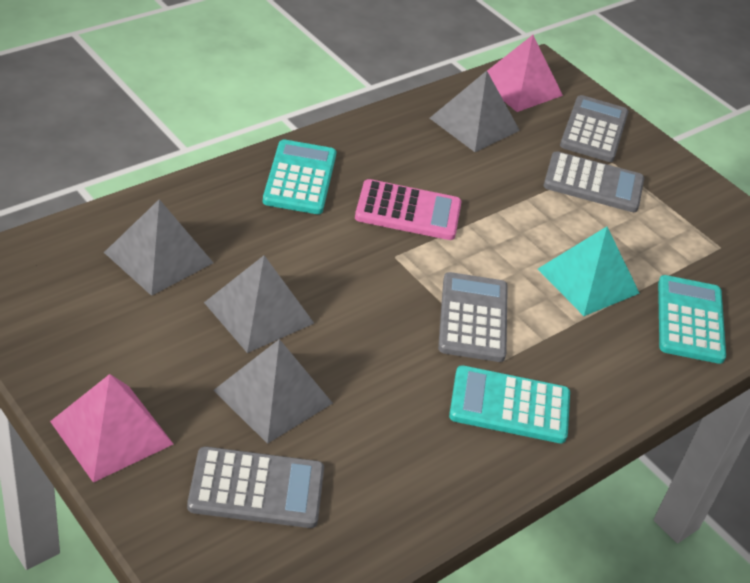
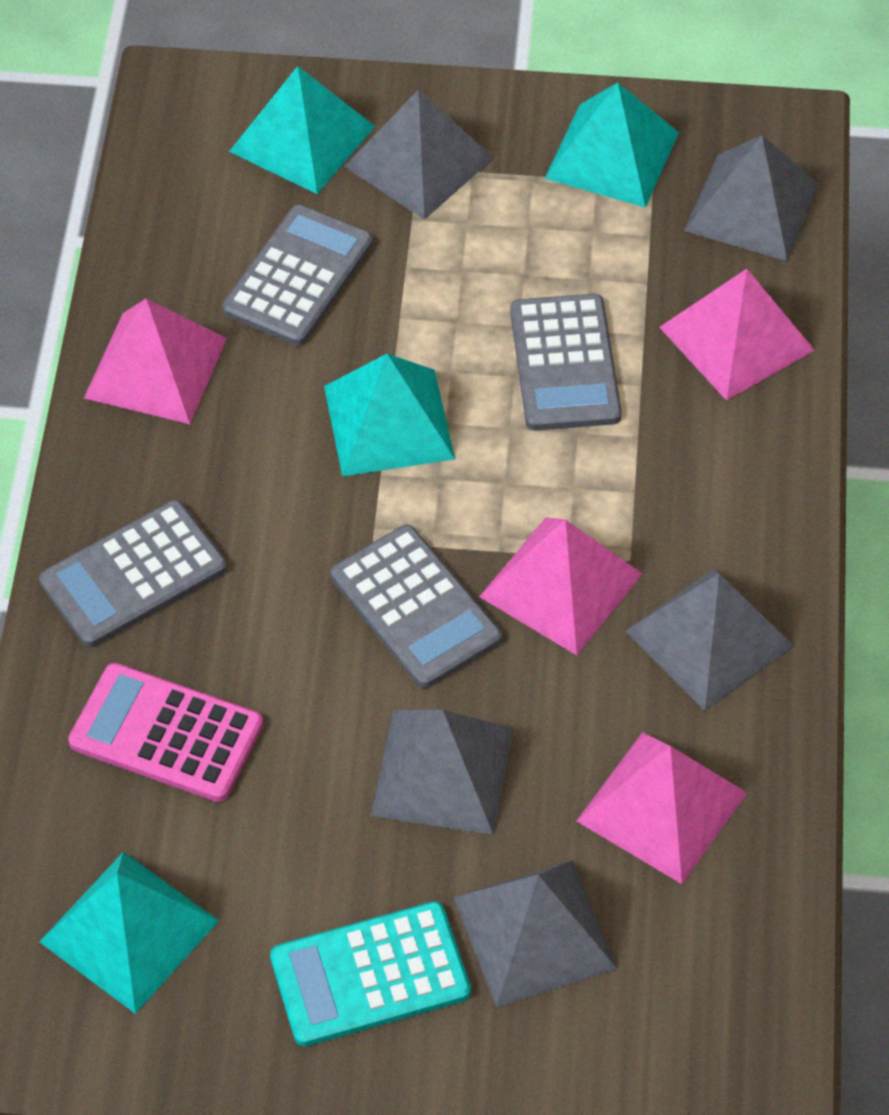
grey pyramid: 4 -> 5
pink pyramid: 2 -> 4
turquoise calculator: 3 -> 1
turquoise pyramid: 1 -> 4

